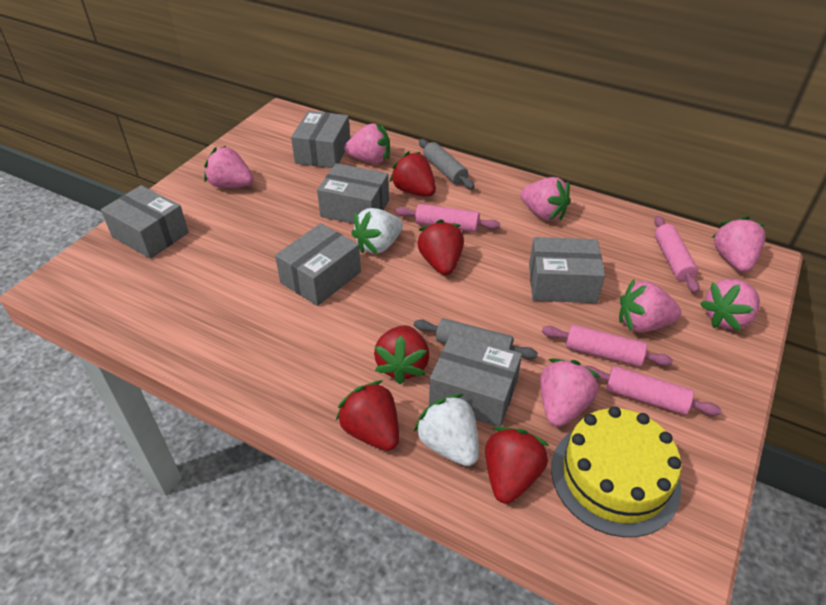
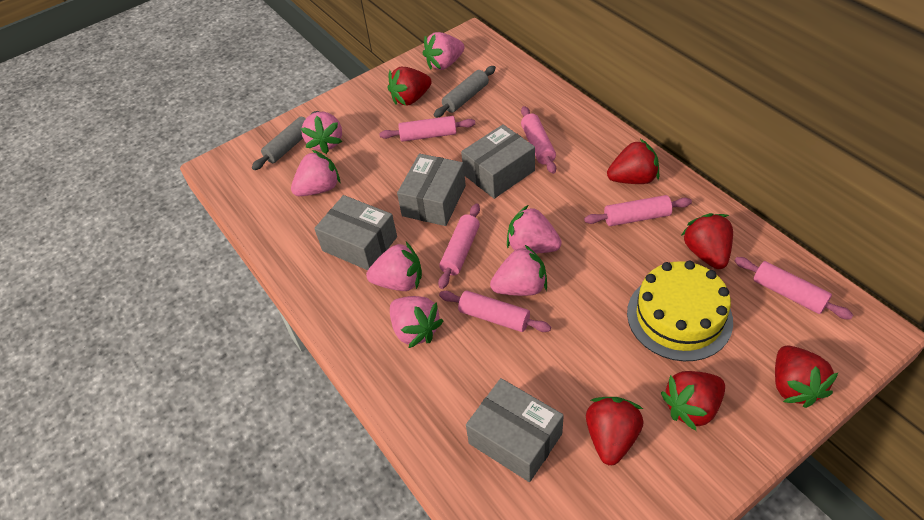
grey box: 6 -> 4
pink rolling pin: 4 -> 6
red strawberry: 5 -> 6
white strawberry: 2 -> 0

